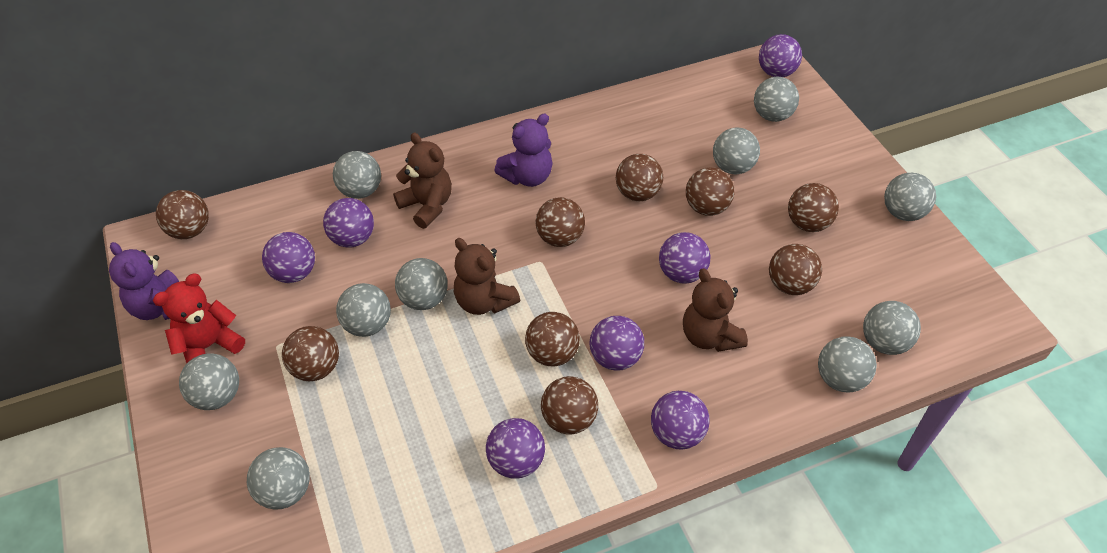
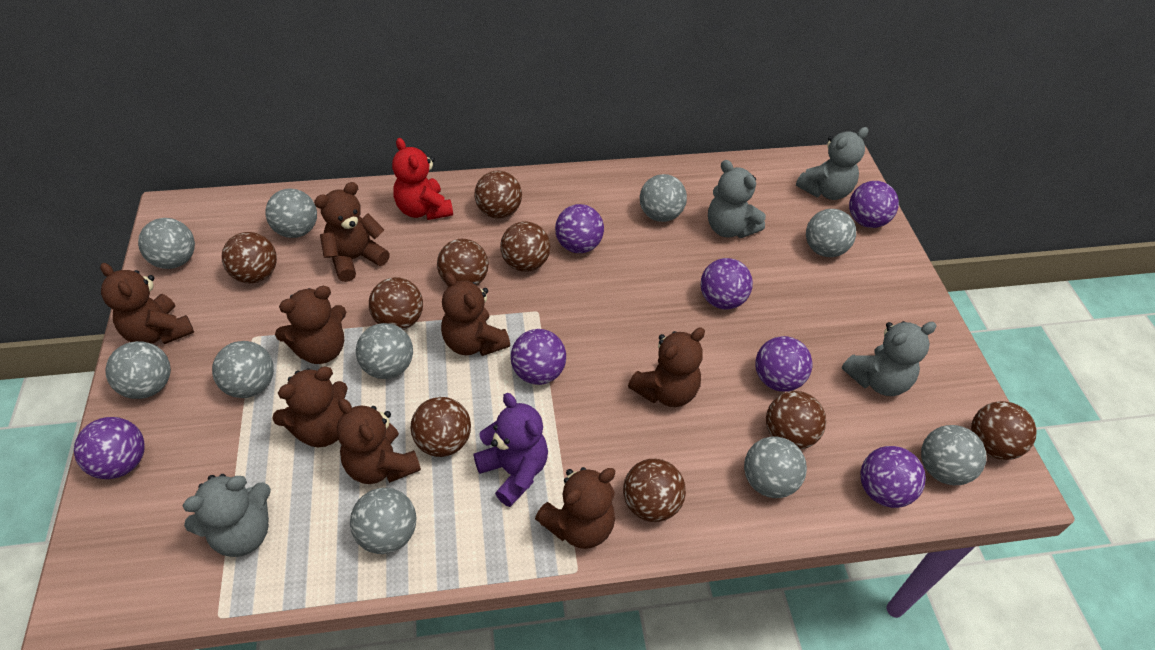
brown teddy bear: 3 -> 8
grey teddy bear: 0 -> 4
purple teddy bear: 2 -> 1

